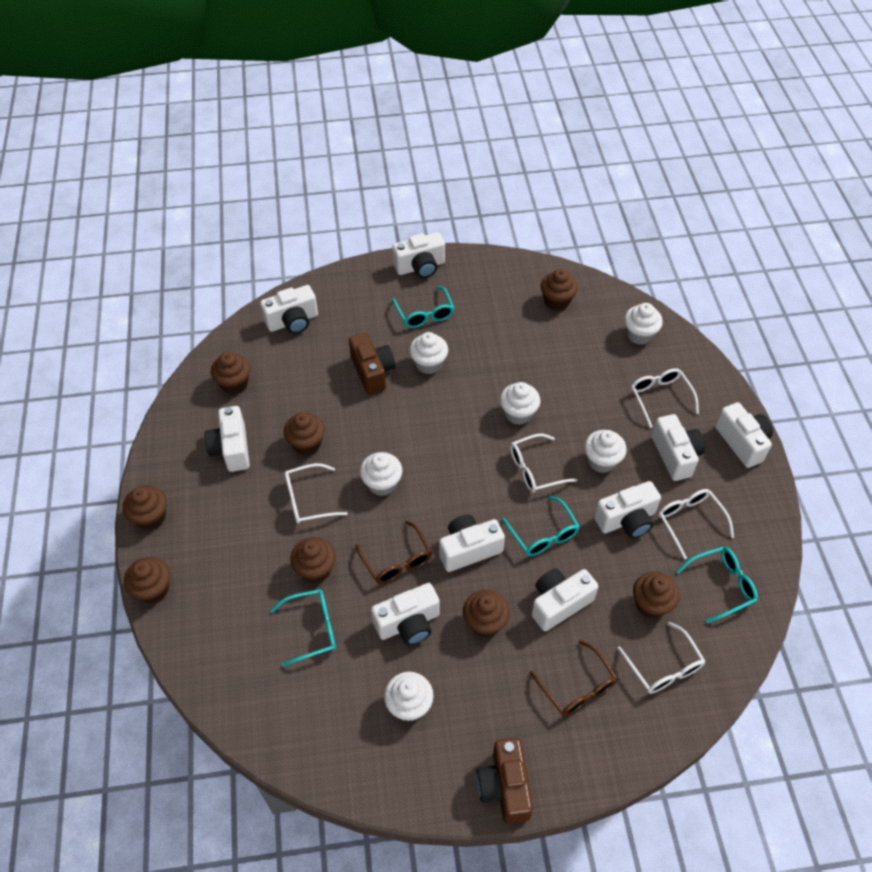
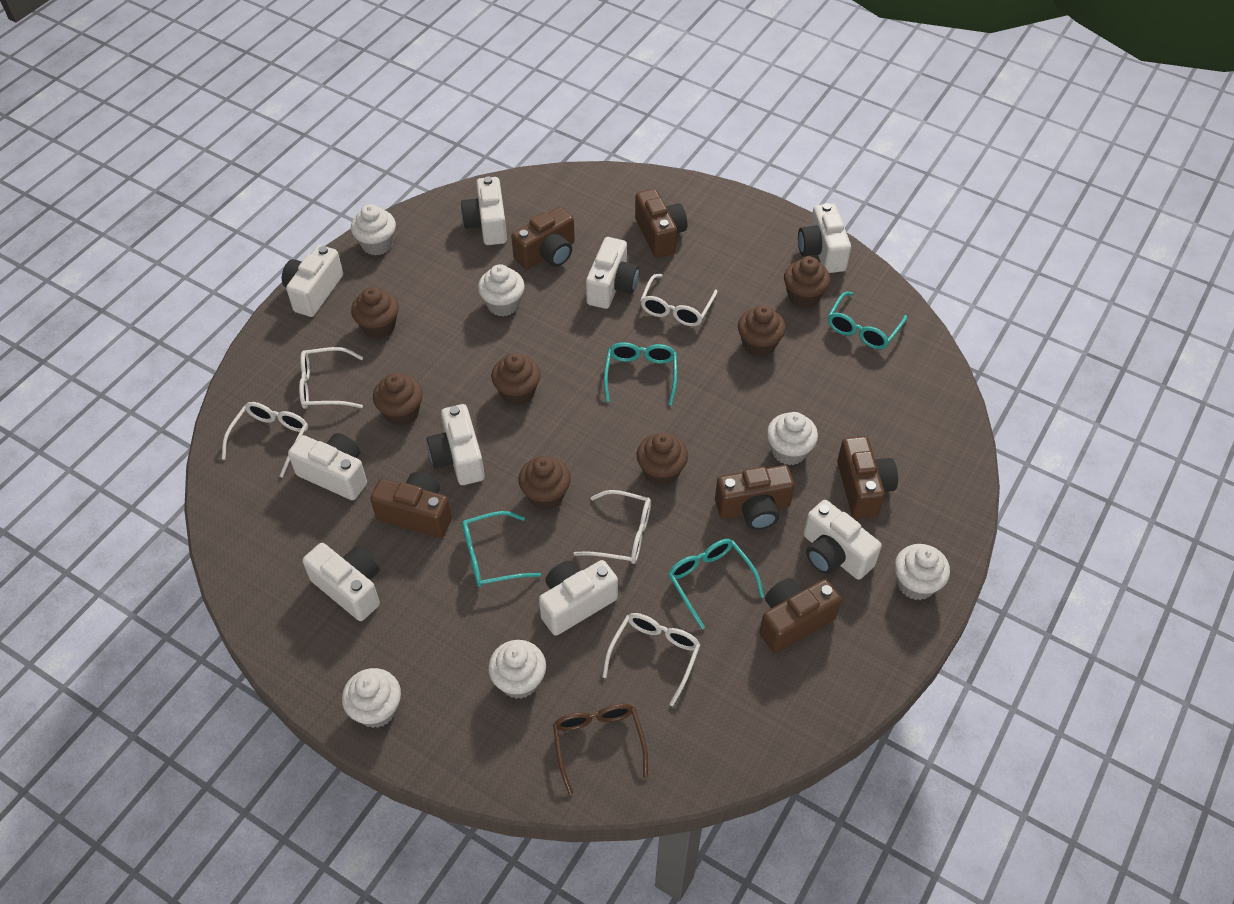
brown camera: 2 -> 6
brown cupcake: 8 -> 7
brown glasses: 2 -> 1

